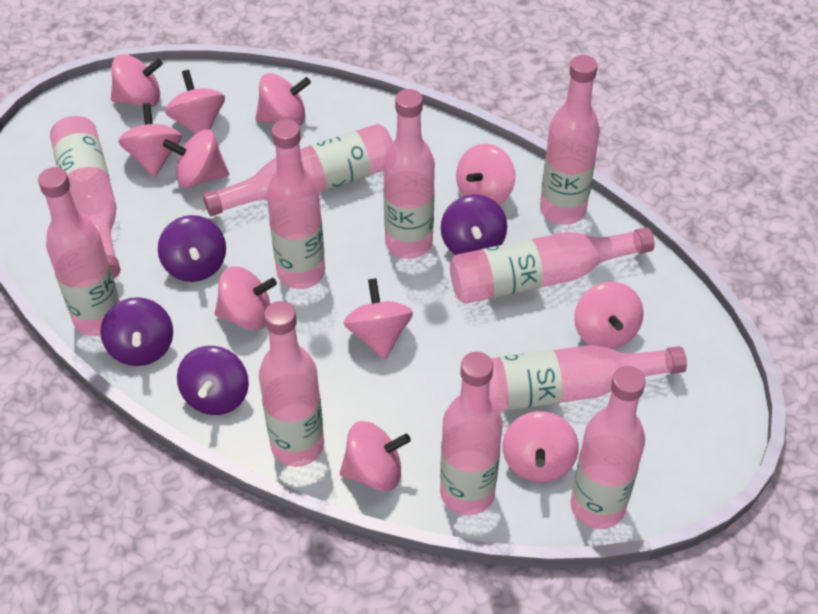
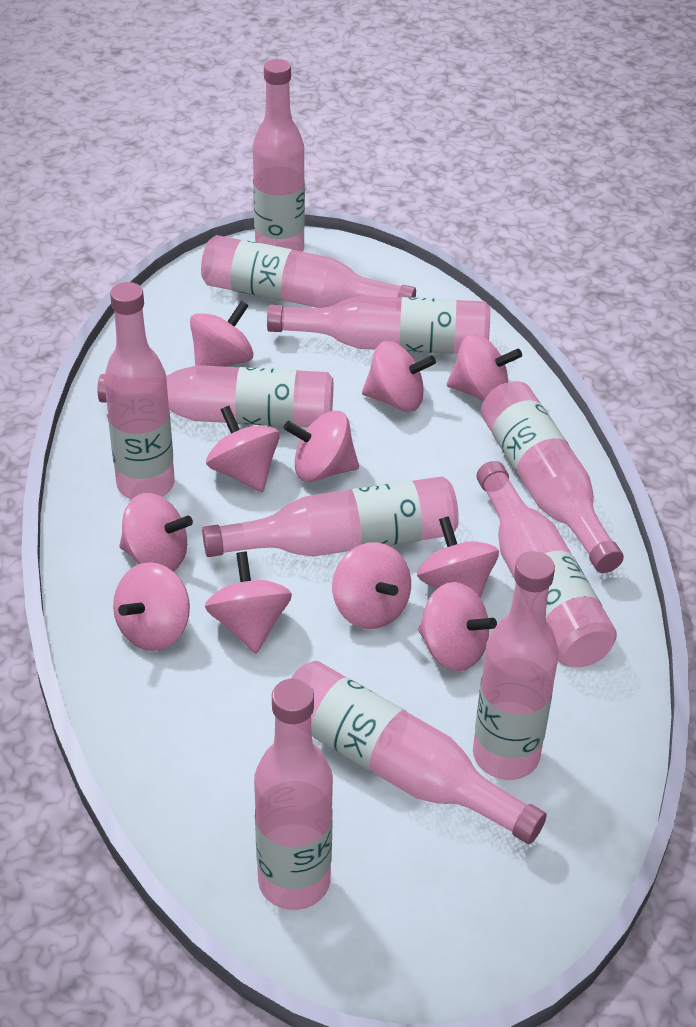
purple spinning top: 4 -> 0

